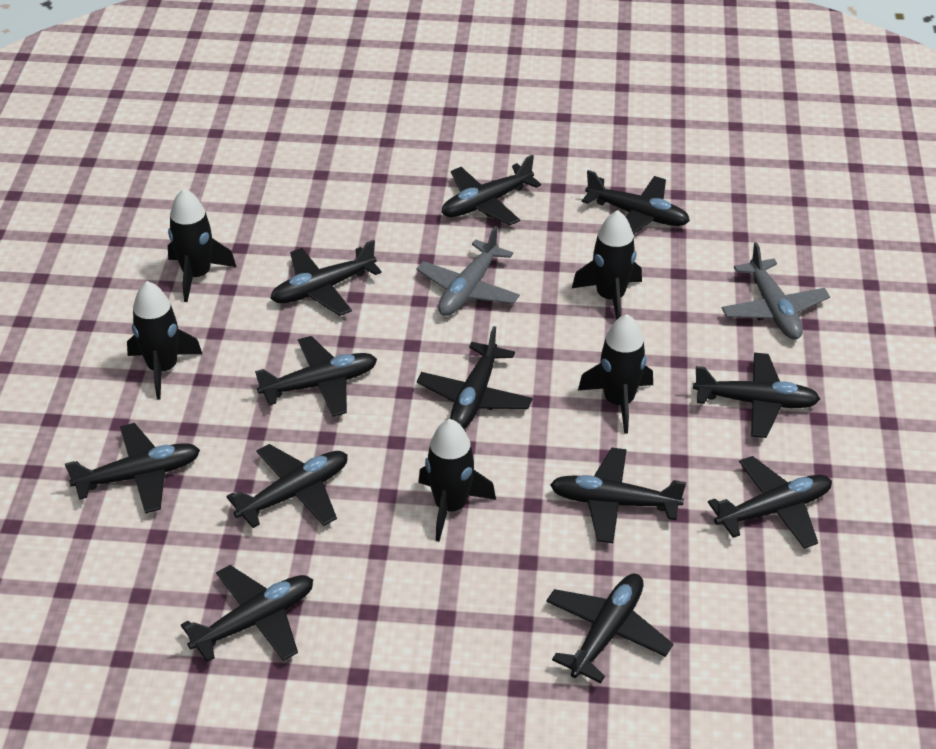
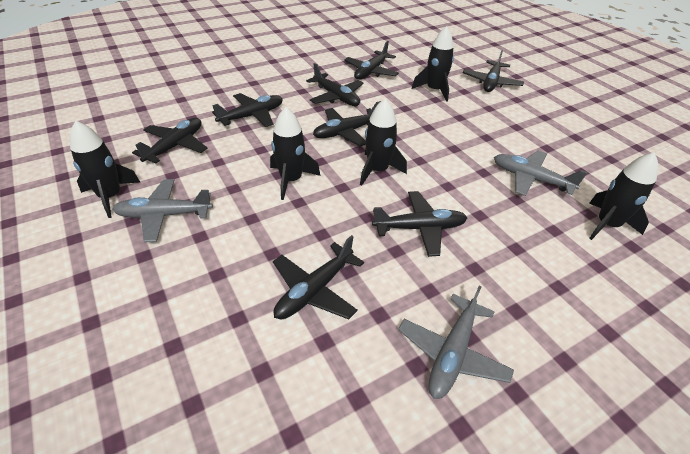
black plane: 12 -> 8
grey plane: 2 -> 3

